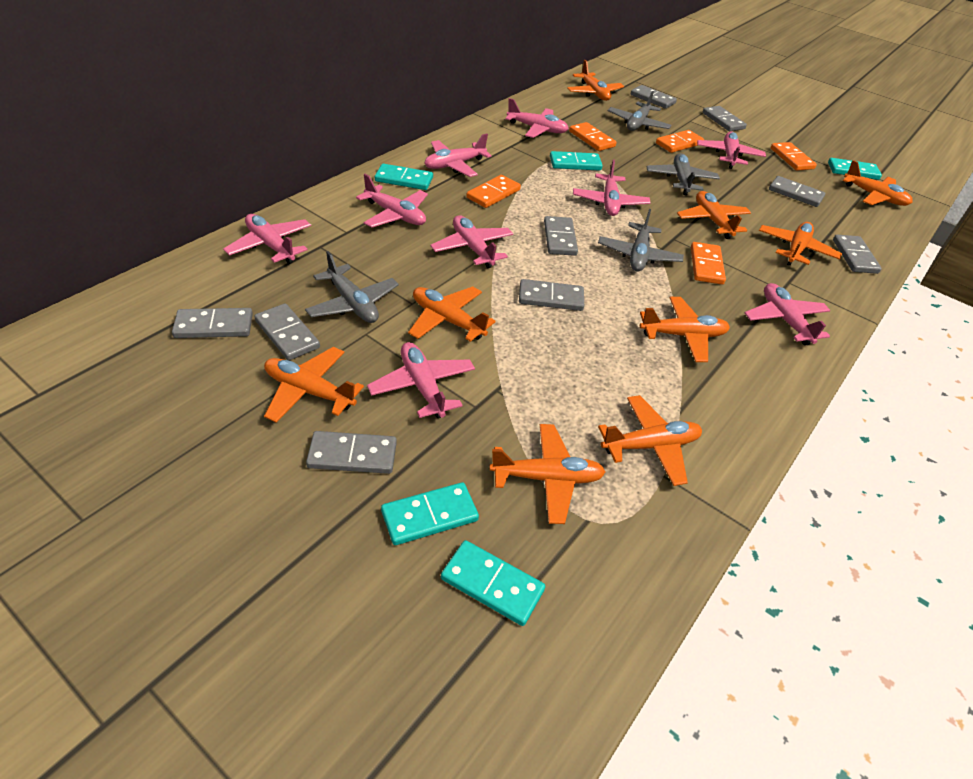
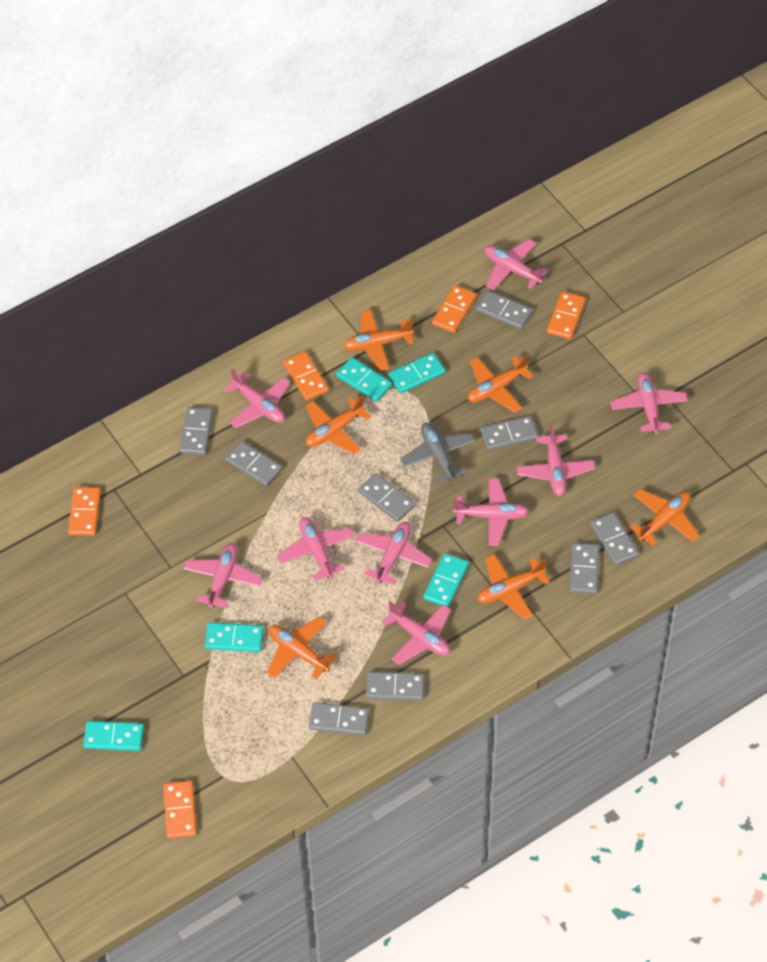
grey plane: 4 -> 1
orange plane: 9 -> 6

